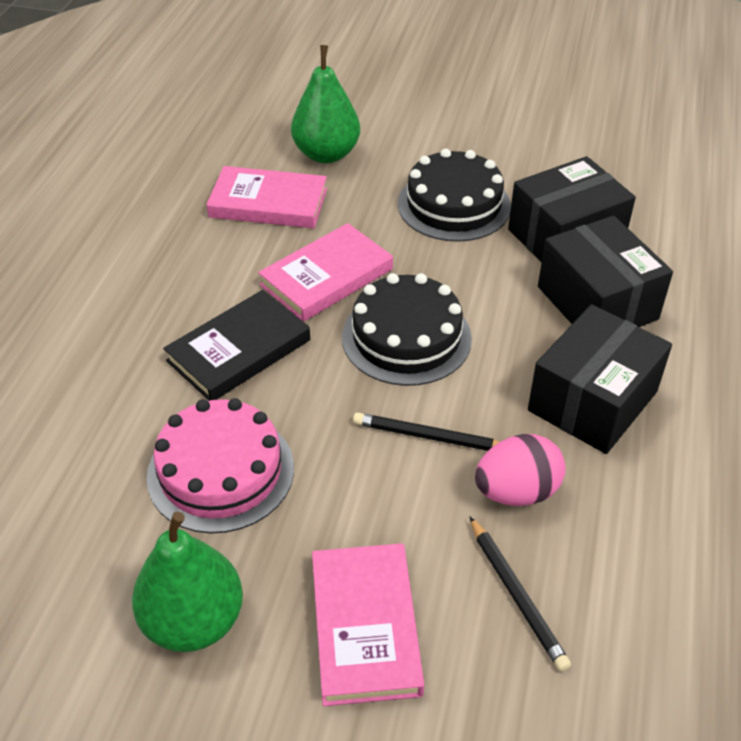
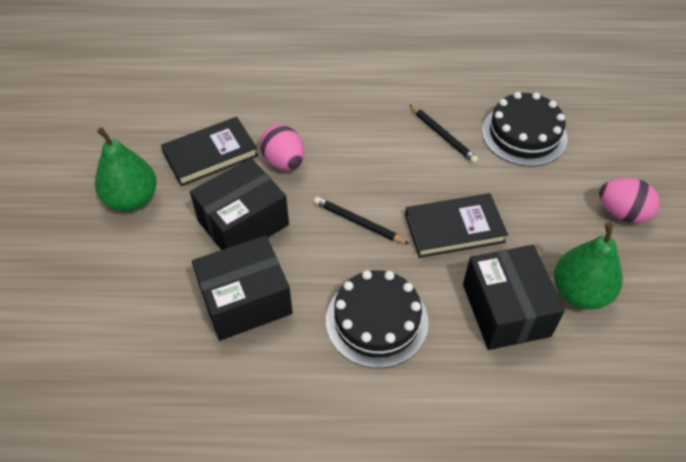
black book: 1 -> 2
pink book: 3 -> 0
pink cake: 1 -> 0
pink egg: 1 -> 2

